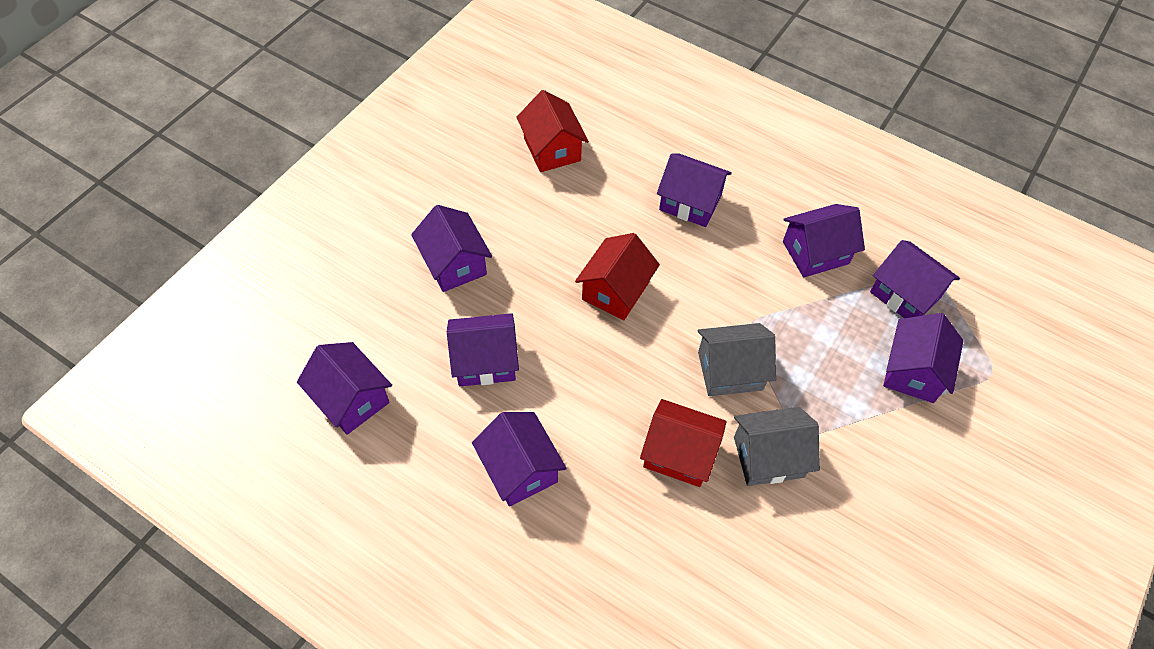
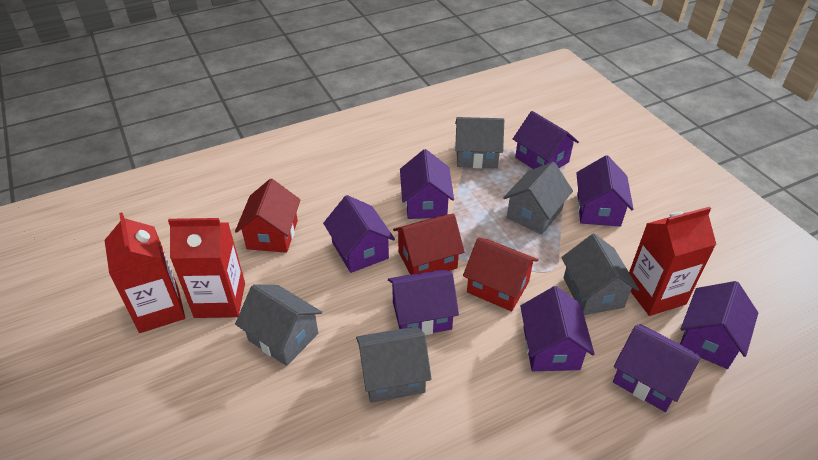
grey house: 2 -> 5
red carton: 0 -> 3

